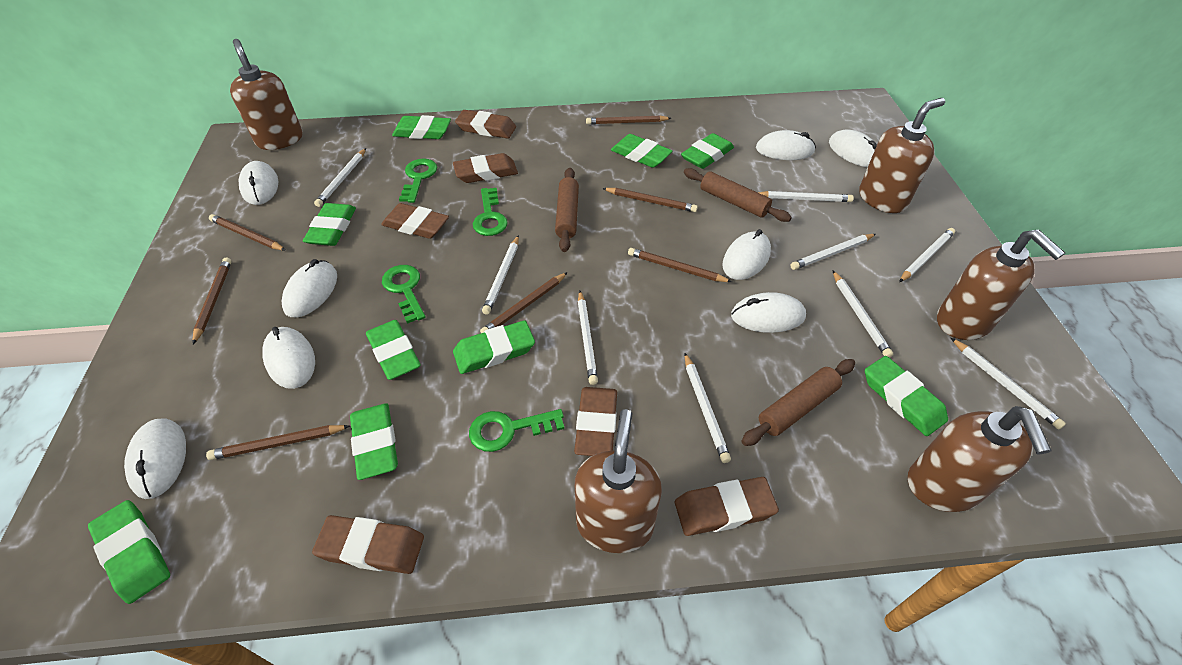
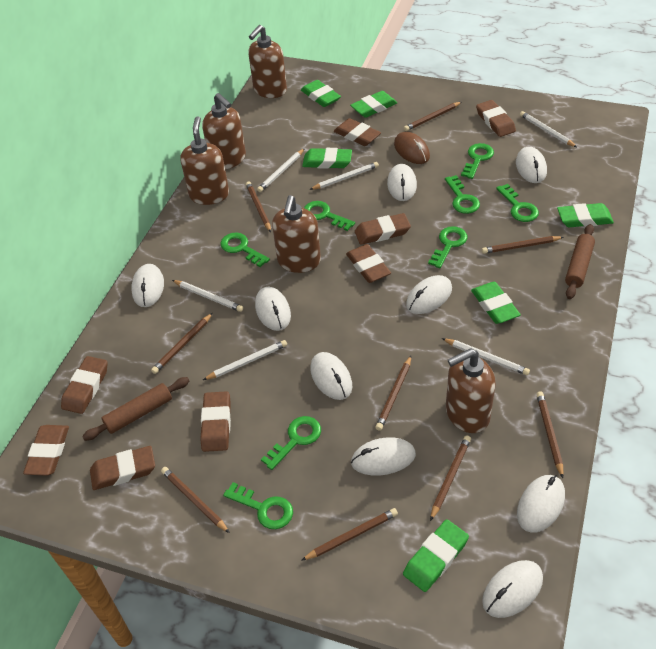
brown eraser: 6 -> 8
brown mouse: 0 -> 1
brown pencil: 7 -> 9
brown rolling pin: 3 -> 2
green eraser: 9 -> 6
green key: 4 -> 8
white mouse: 8 -> 9
white pencil: 9 -> 6

